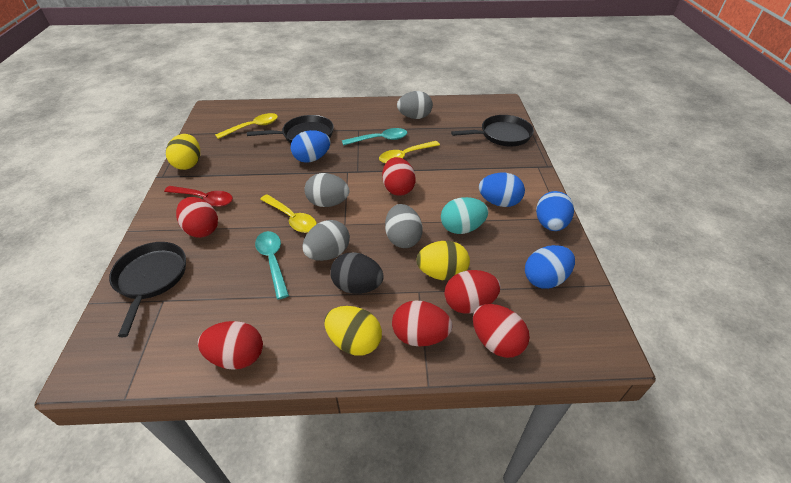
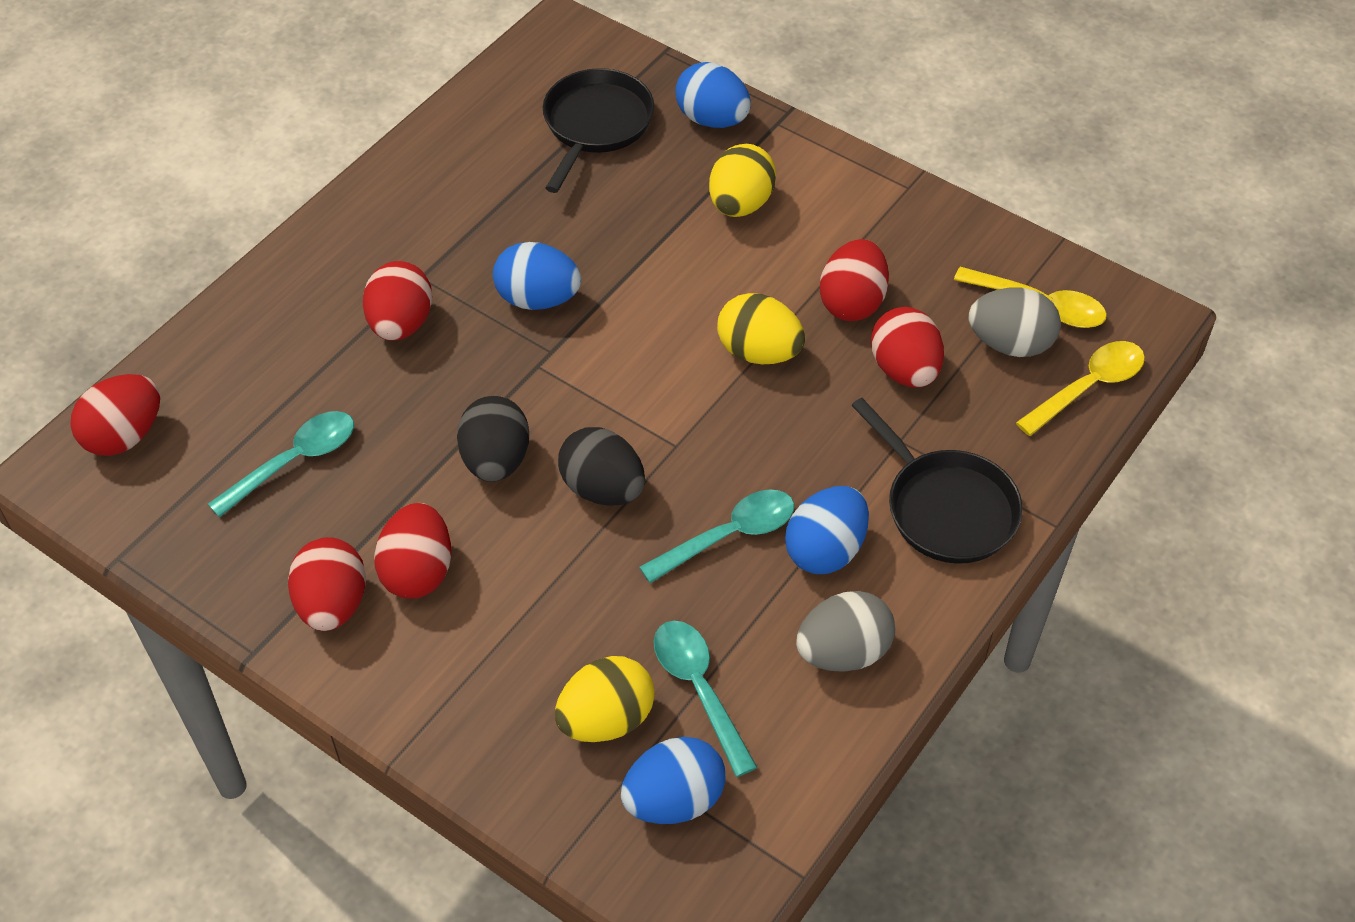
black egg: 1 -> 2
black pan: 3 -> 2
grey egg: 4 -> 2
red spoon: 1 -> 0
turquoise egg: 1 -> 0
turquoise spoon: 2 -> 3
yellow spoon: 3 -> 2

